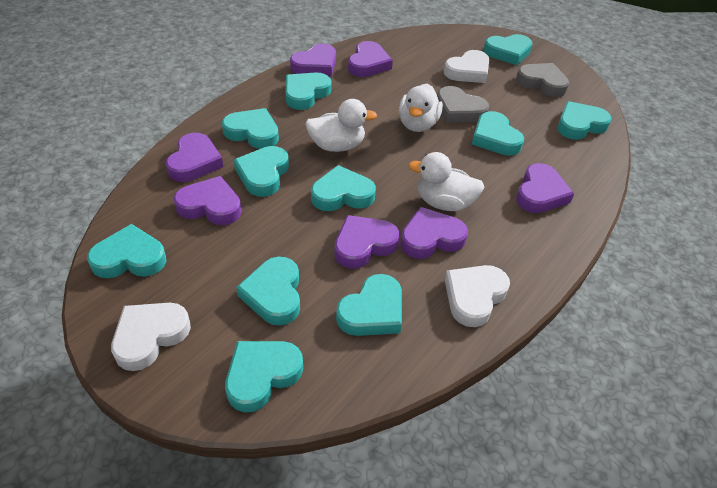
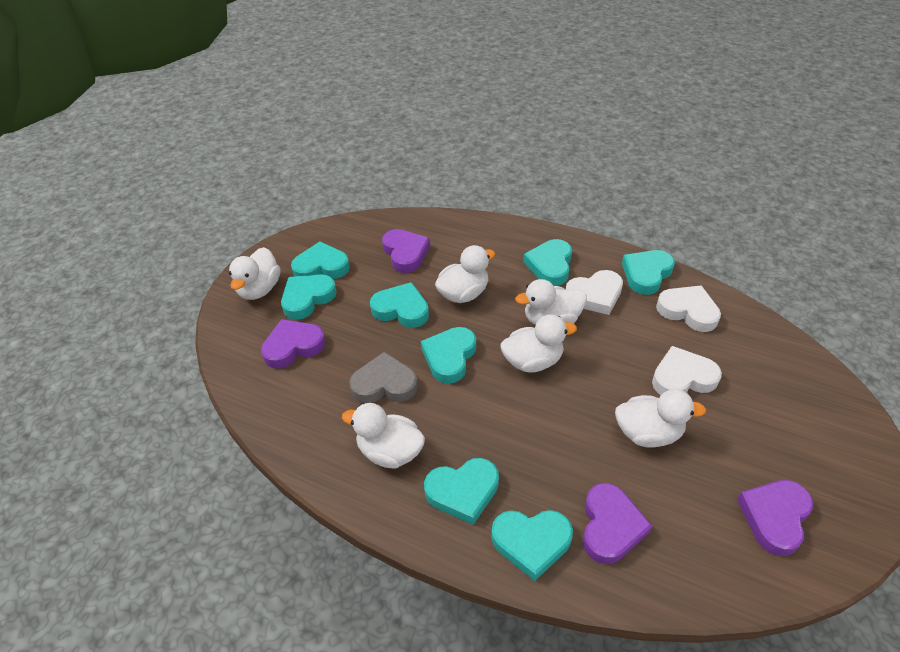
grey heart: 2 -> 1
purple heart: 7 -> 4
turquoise heart: 11 -> 8
white duck: 3 -> 6

